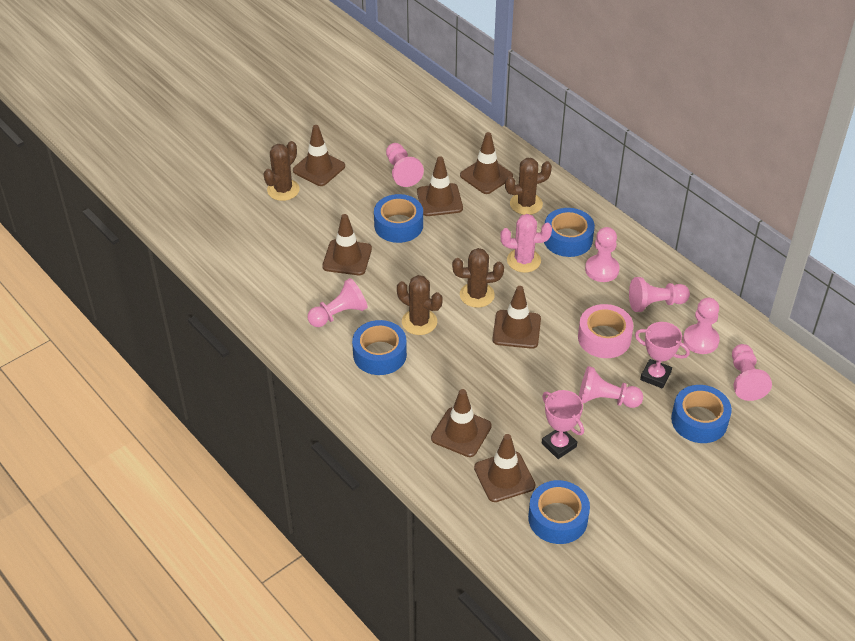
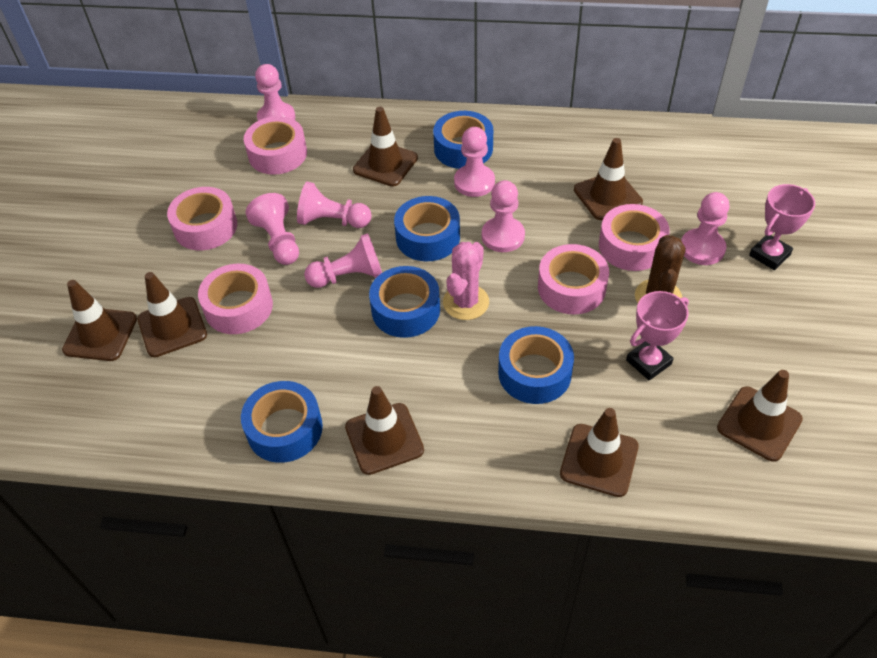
brown cactus: 4 -> 1
pink tape: 1 -> 5

